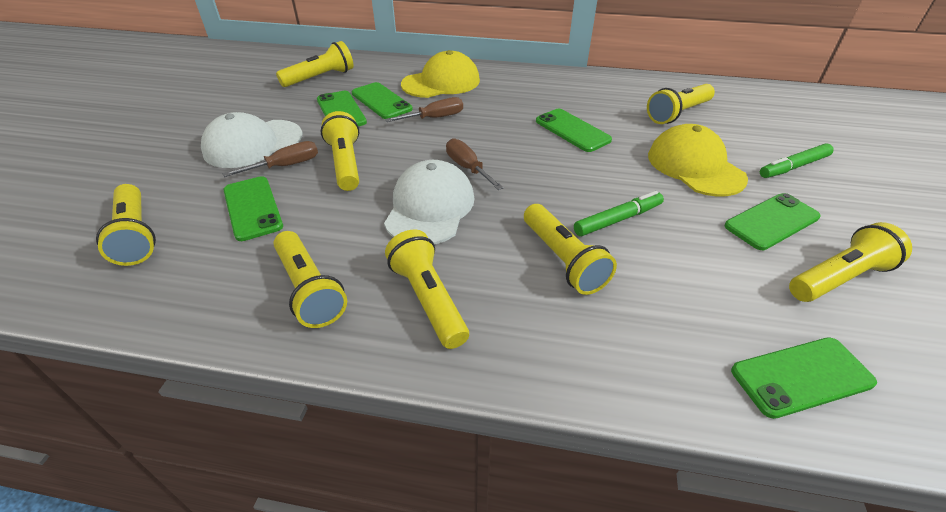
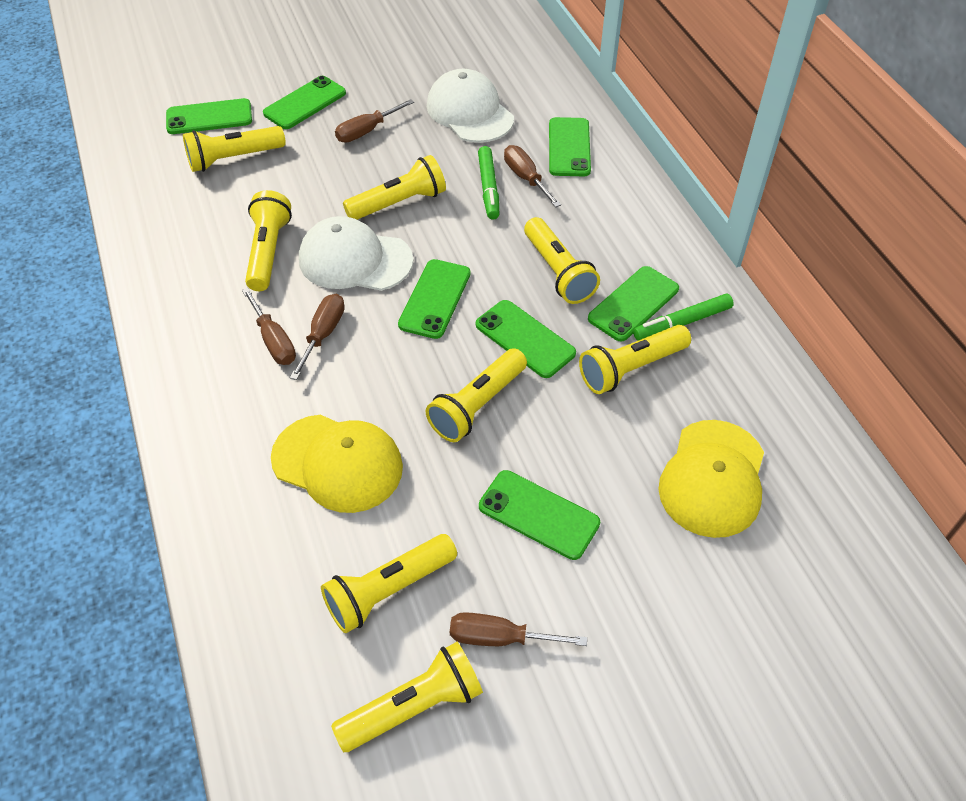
brown screwdriver: 3 -> 5
green phone: 6 -> 7

